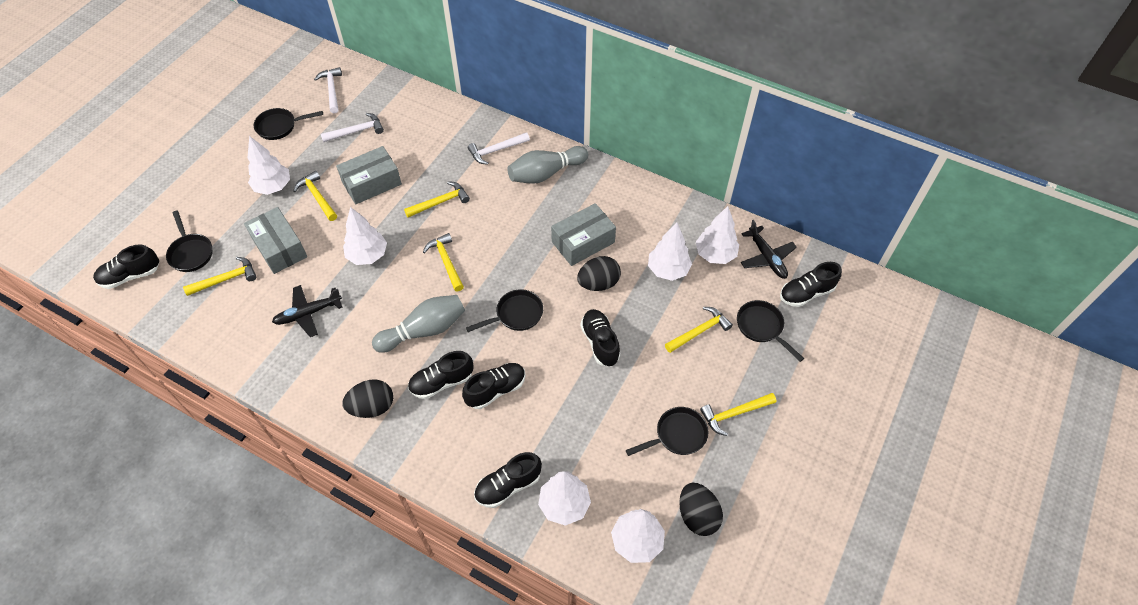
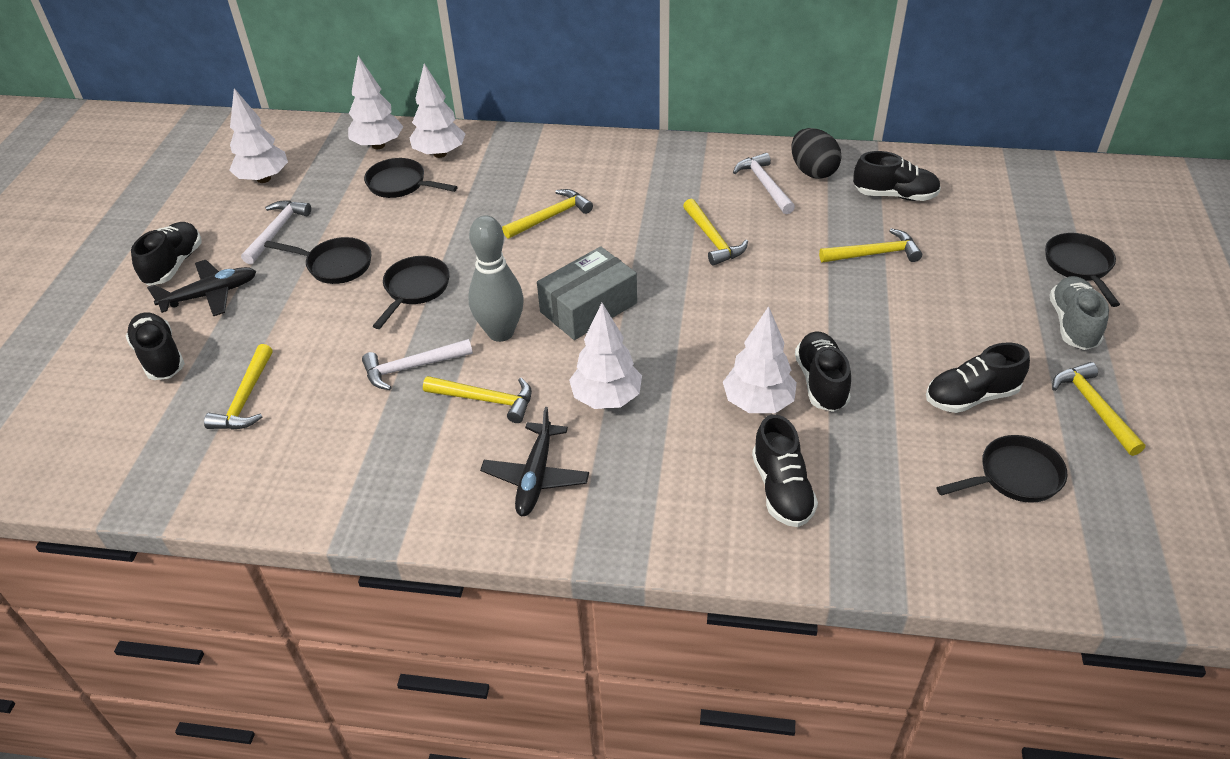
black egg: 3 -> 1
grey bowling pin: 2 -> 1
grey box: 3 -> 1
grey shoe: 0 -> 1
white tree: 6 -> 5

